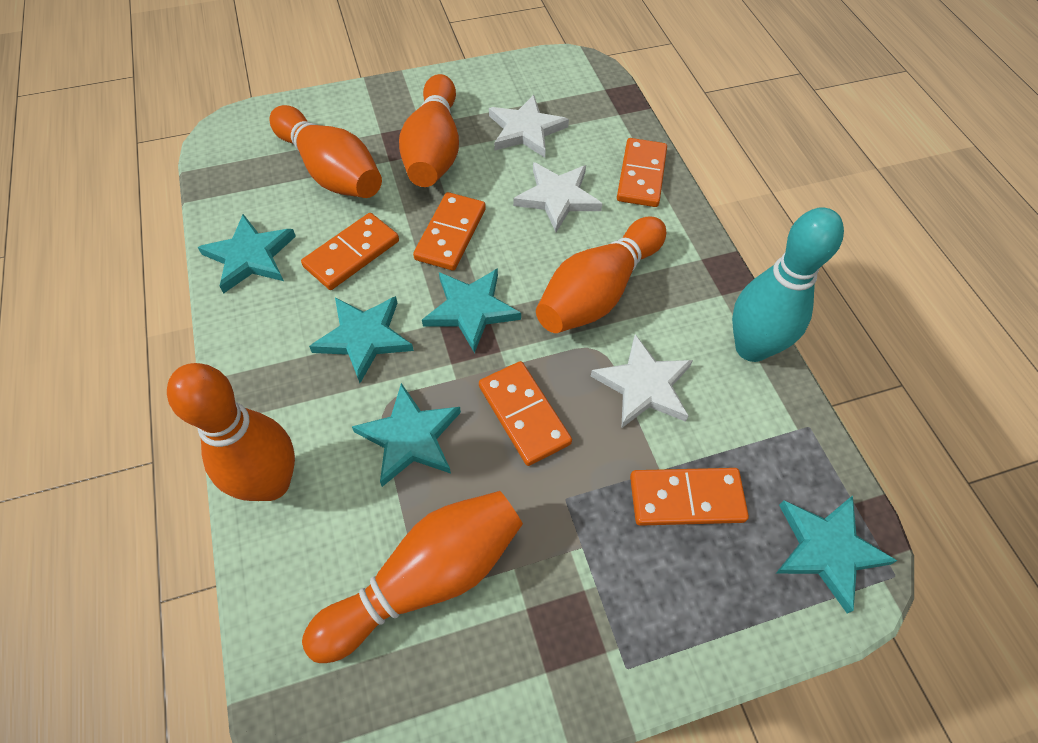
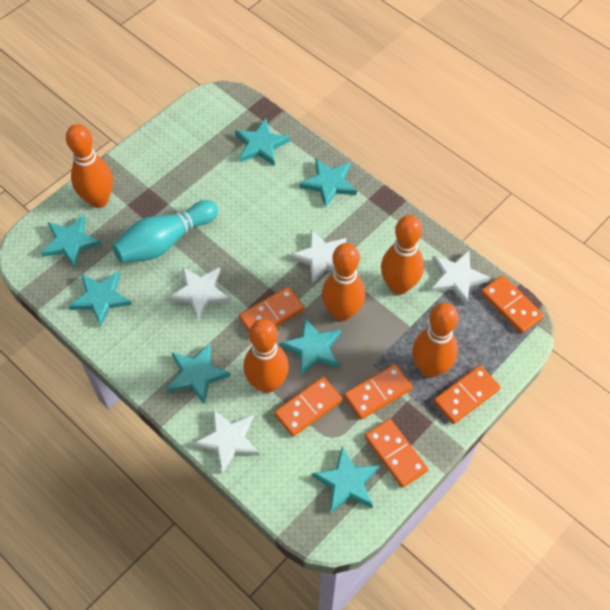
orange domino: 5 -> 6
turquoise star: 5 -> 7
white star: 3 -> 4

